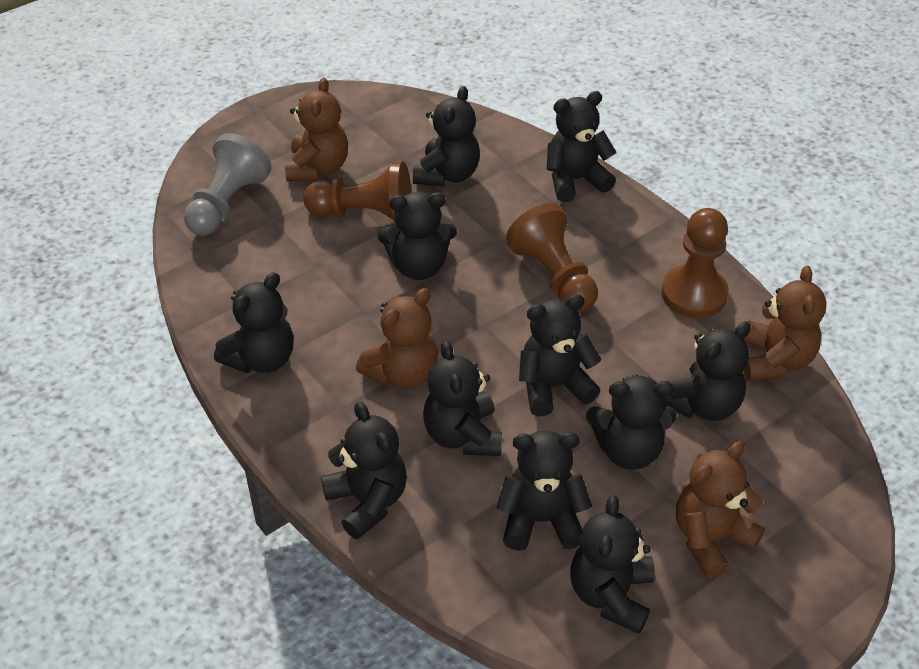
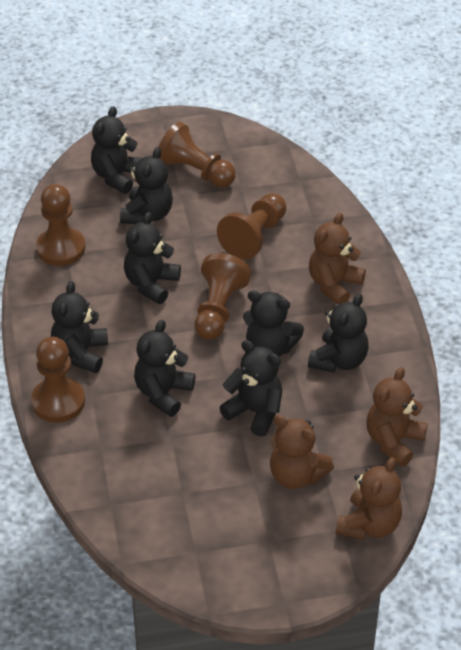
black teddy bear: 11 -> 8
brown pawn: 3 -> 5
grey pawn: 1 -> 0

